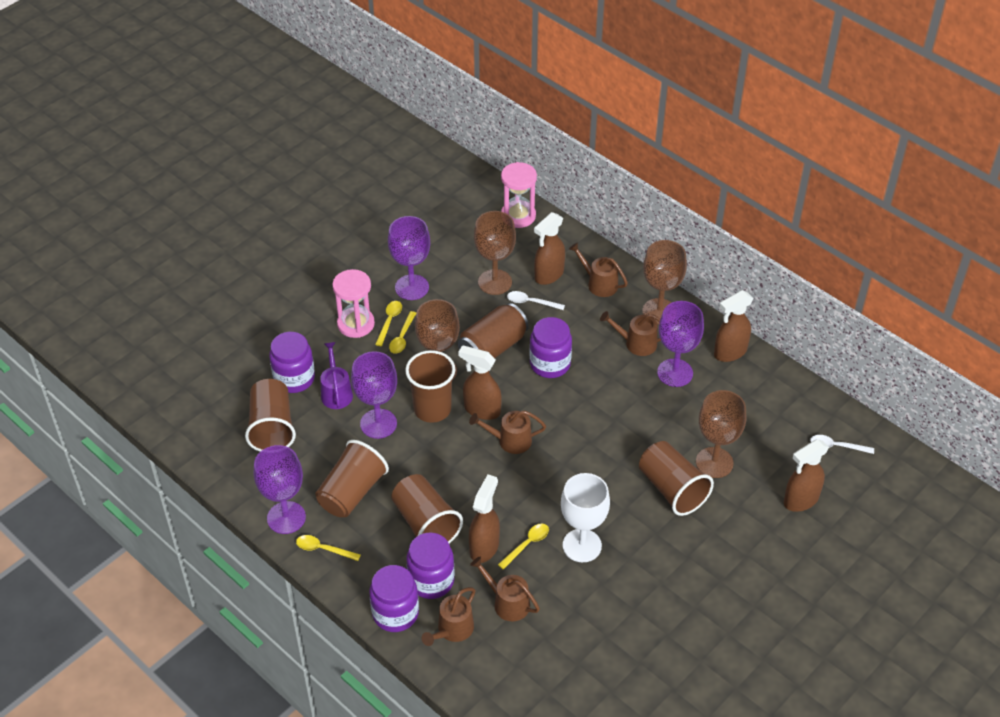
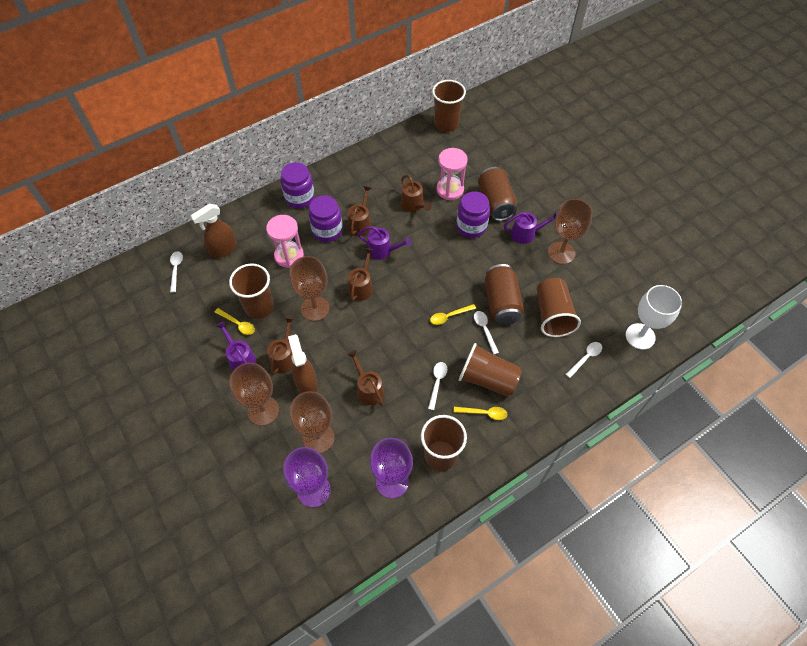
brown can: 1 -> 2
brown spray bottle: 5 -> 2
purple goblet: 4 -> 2
purple jar: 4 -> 3
purple watering can: 1 -> 3
white spoon: 2 -> 4
yellow spoon: 4 -> 3

